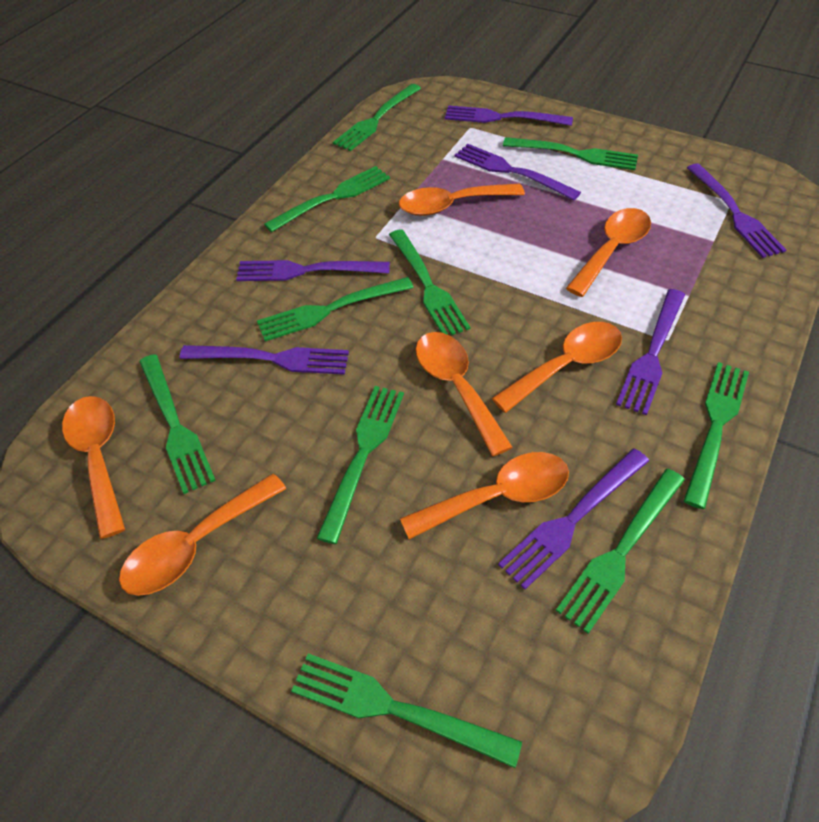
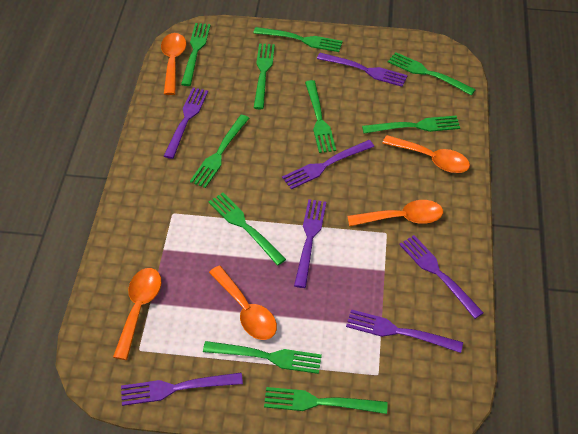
orange spoon: 7 -> 5

